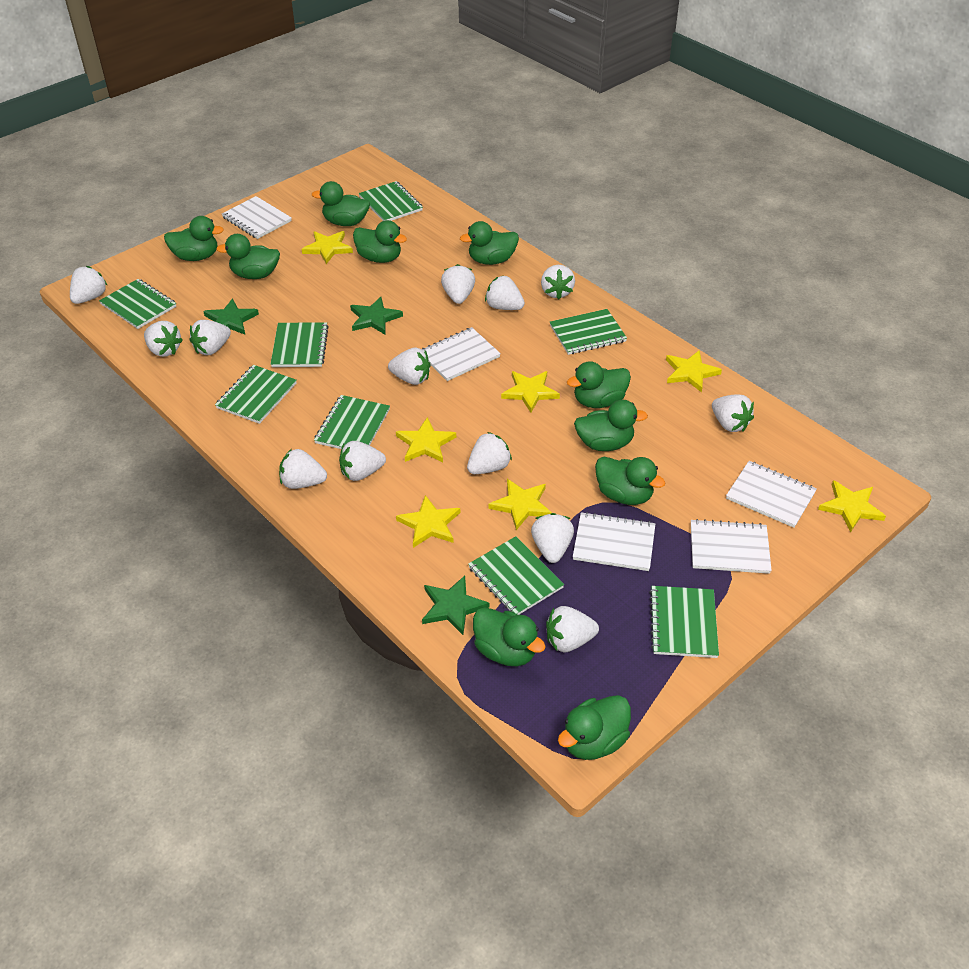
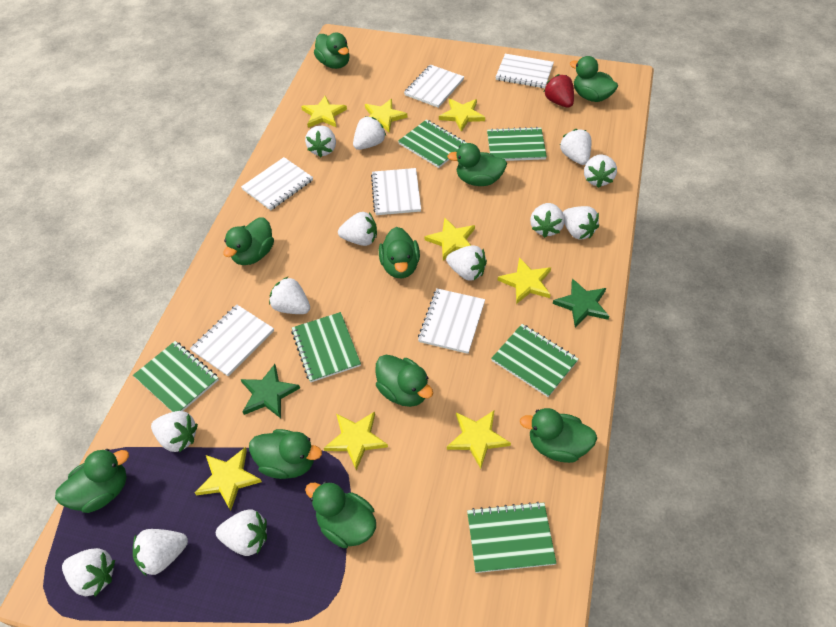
green notebook: 8 -> 6
green star: 3 -> 2
red strawberry: 0 -> 1
white notebook: 5 -> 6
yellow star: 7 -> 8

